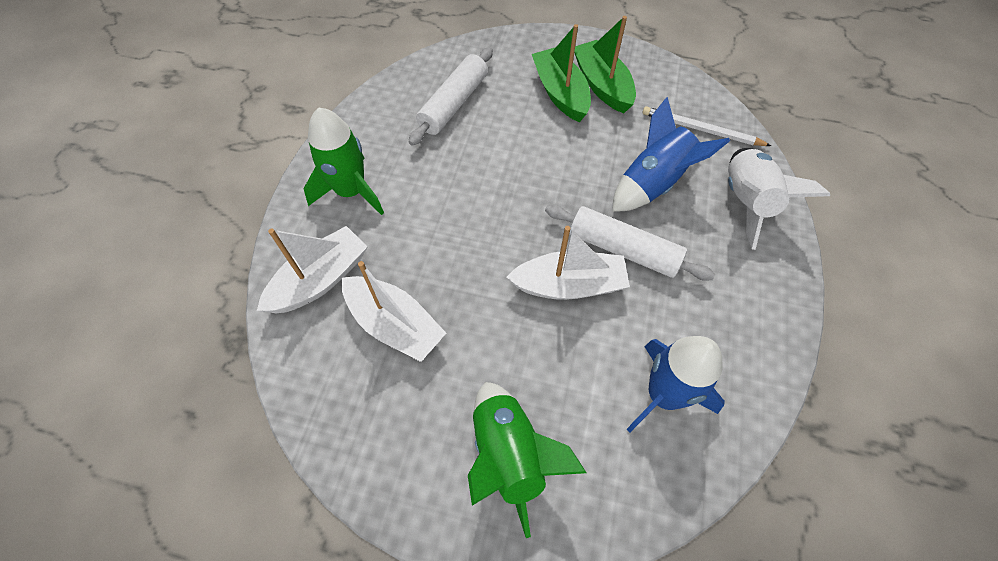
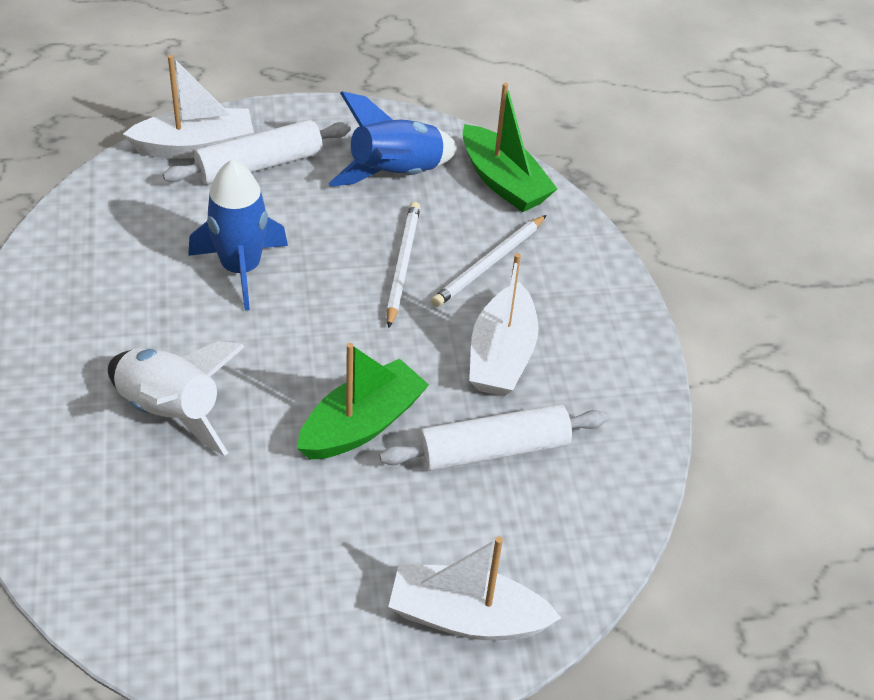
green rocket: 2 -> 0
white pencil: 1 -> 2

